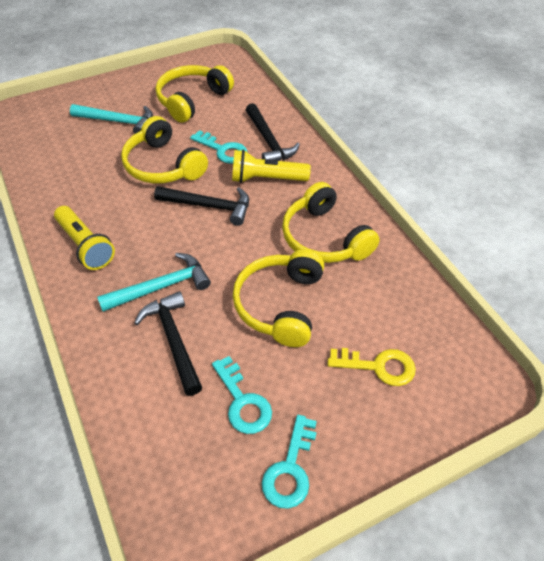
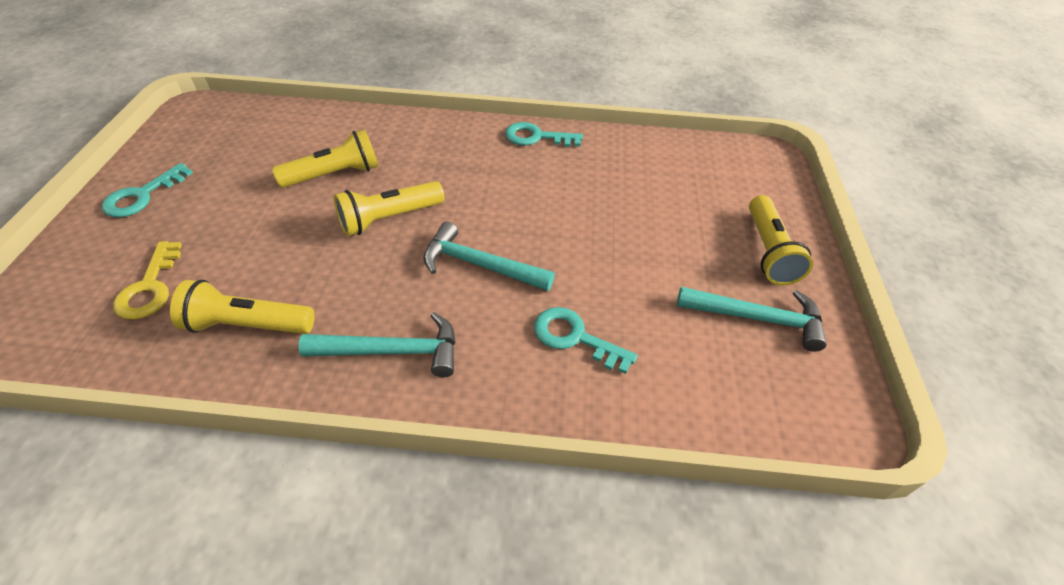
black hammer: 3 -> 0
turquoise hammer: 2 -> 3
yellow flashlight: 2 -> 4
yellow headphones: 4 -> 0

